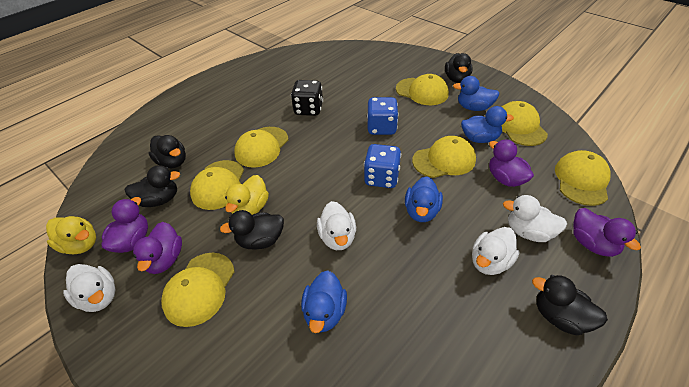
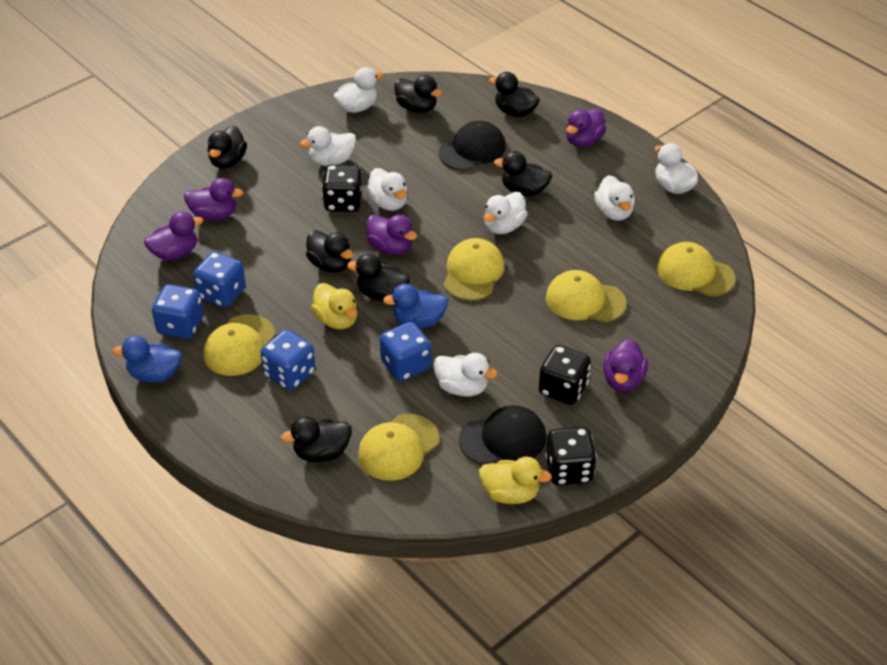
black cap: 0 -> 2
black dice: 1 -> 3
black duck: 5 -> 7
blue dice: 2 -> 4
blue duck: 4 -> 2
purple duck: 4 -> 5
white duck: 4 -> 7
yellow cap: 7 -> 5

